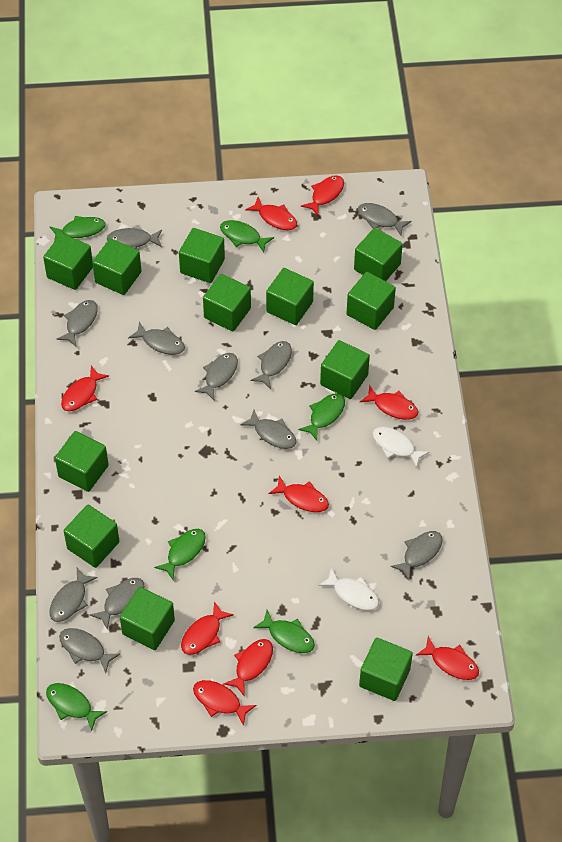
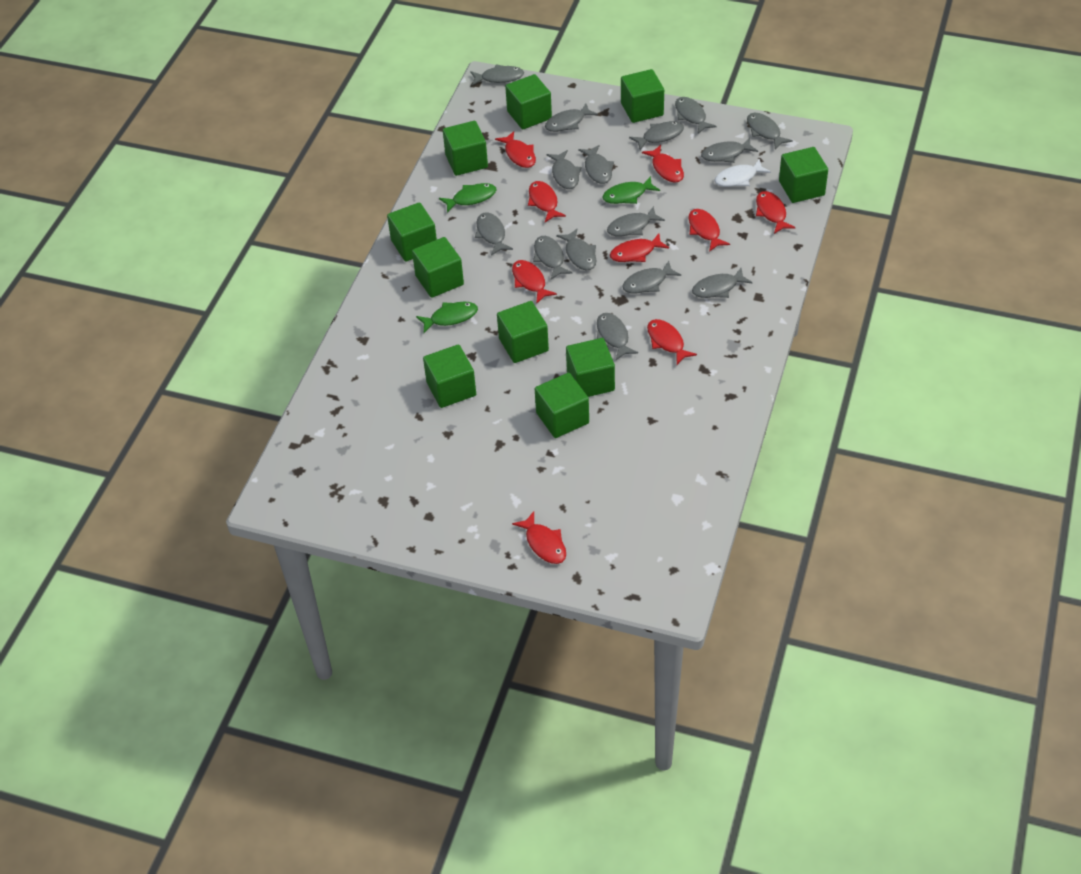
green cube: 12 -> 10
green fish: 6 -> 3
grey fish: 11 -> 15
white fish: 2 -> 1

